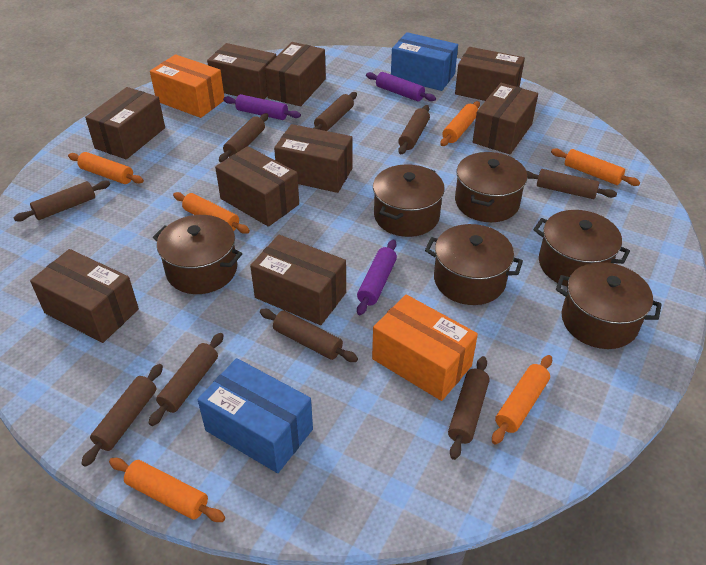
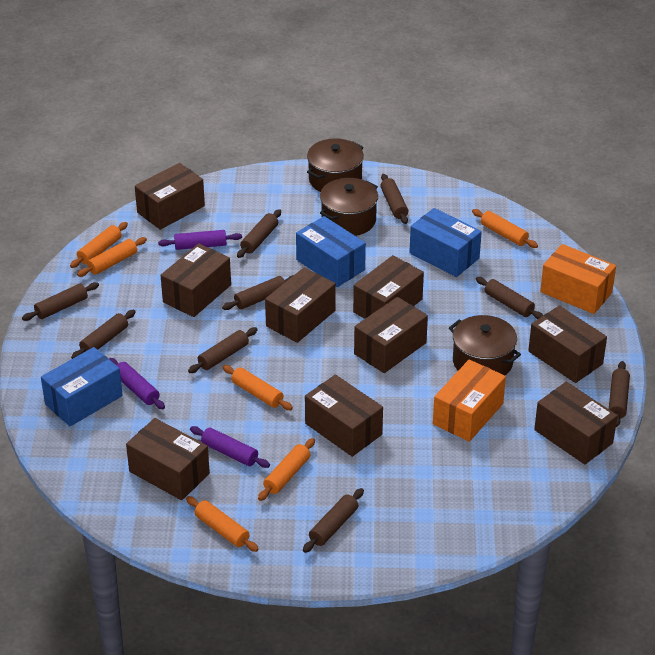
blue box: 2 -> 3
brown pot: 6 -> 3

